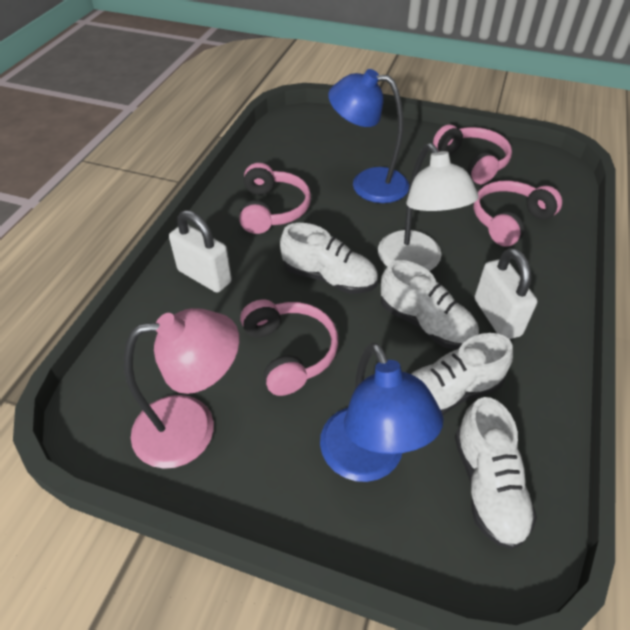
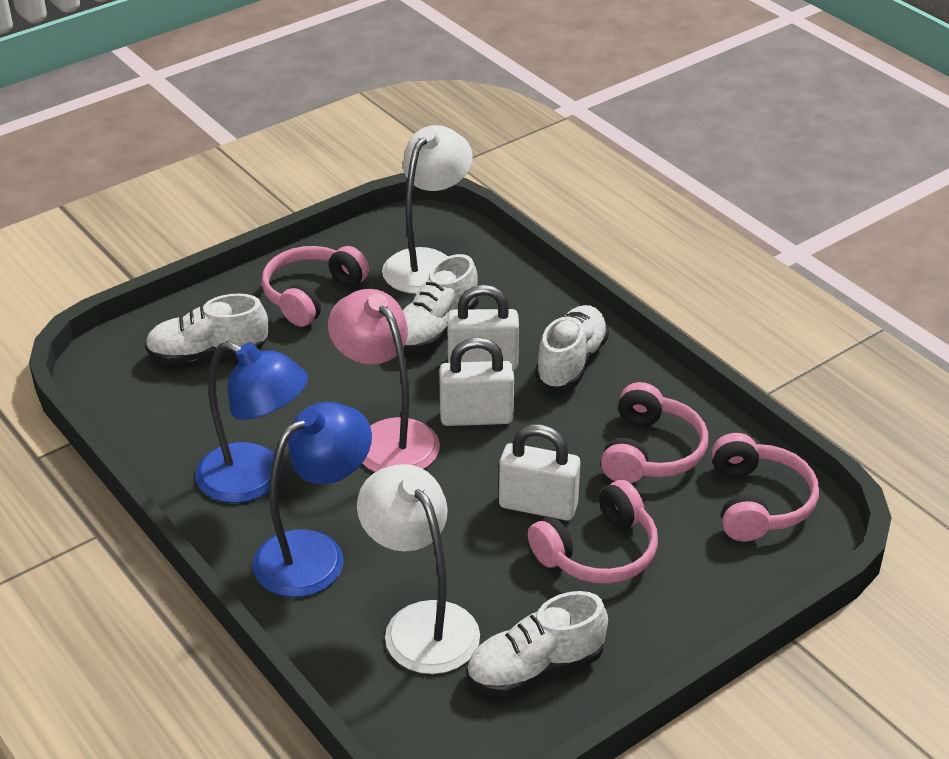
white lamp: 1 -> 2
white padlock: 2 -> 3

